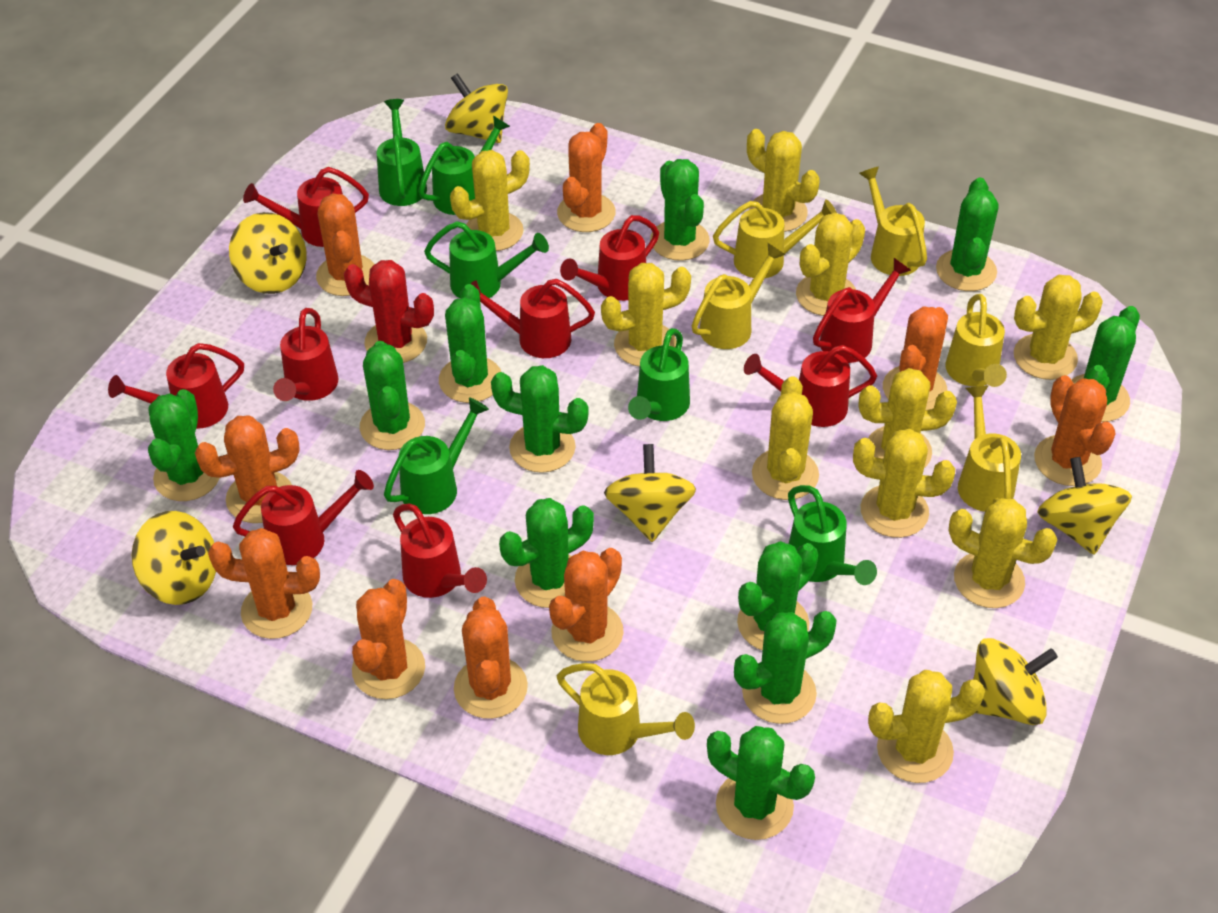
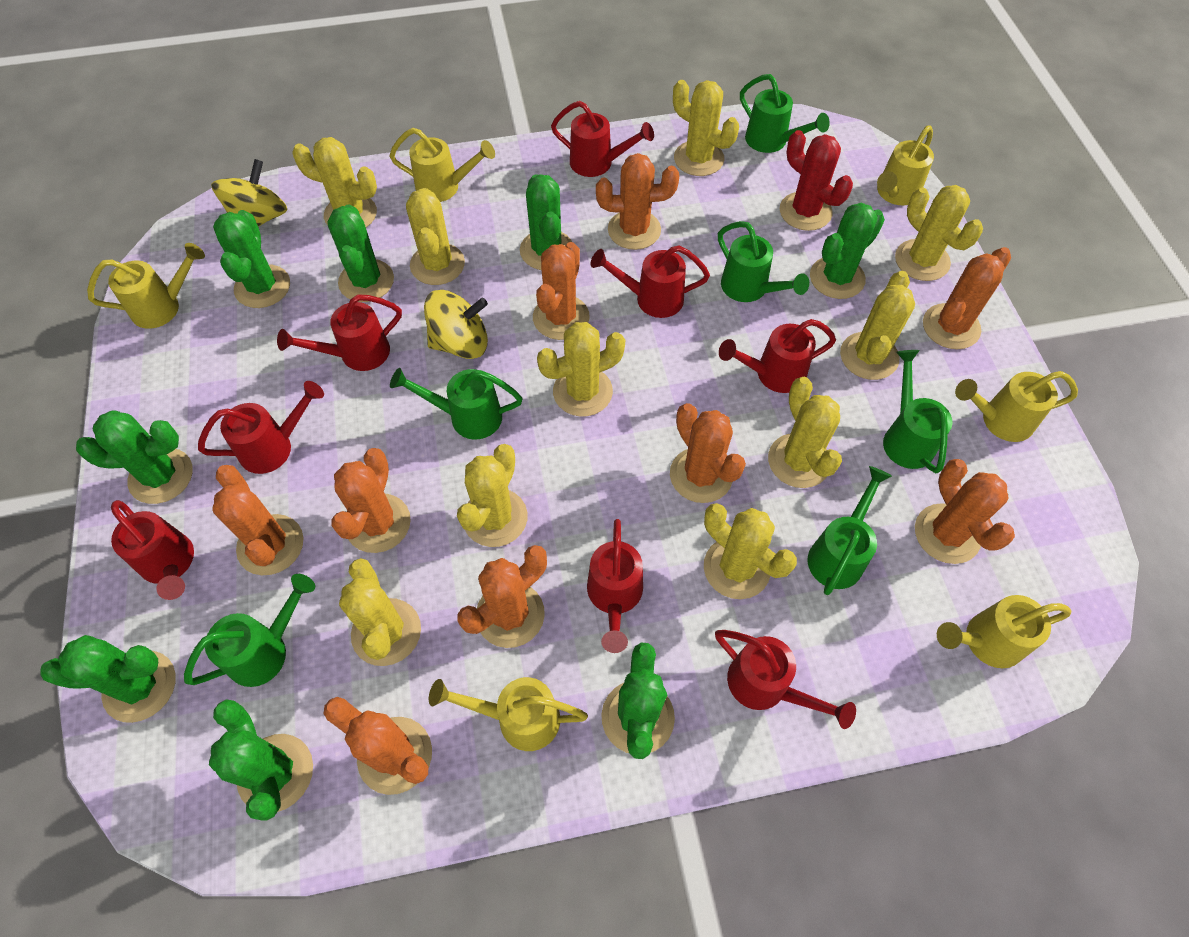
green cactus: 11 -> 8
red watering can: 9 -> 8
yellow spinning top: 6 -> 2

